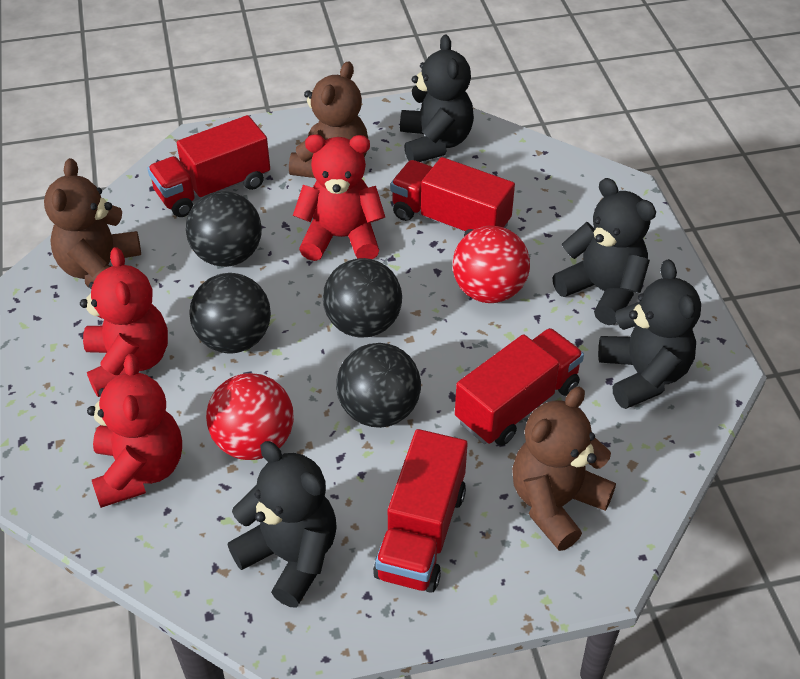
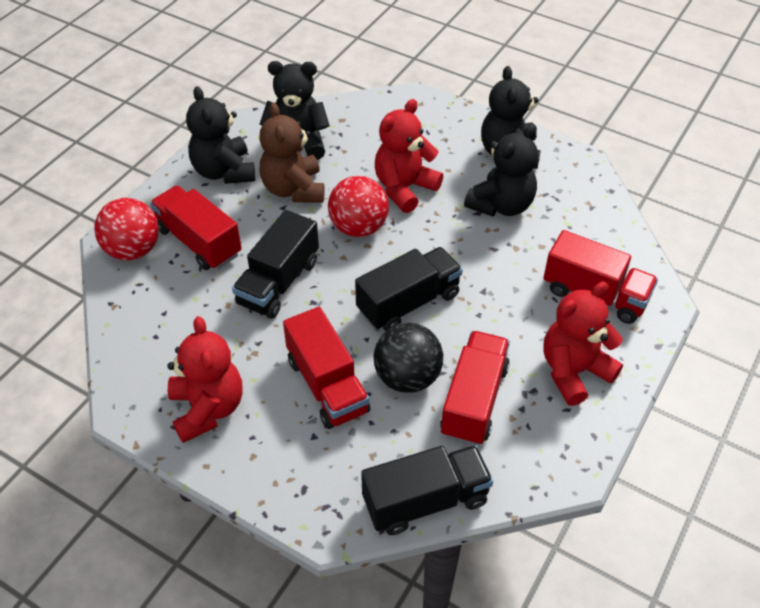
black ball: 4 -> 1
black truck: 0 -> 3
brown teddy bear: 3 -> 1

